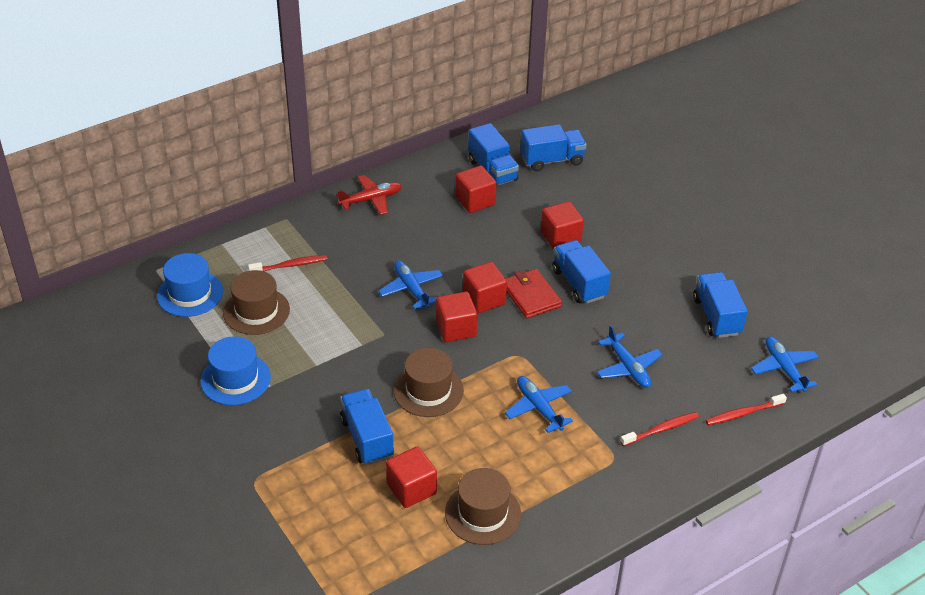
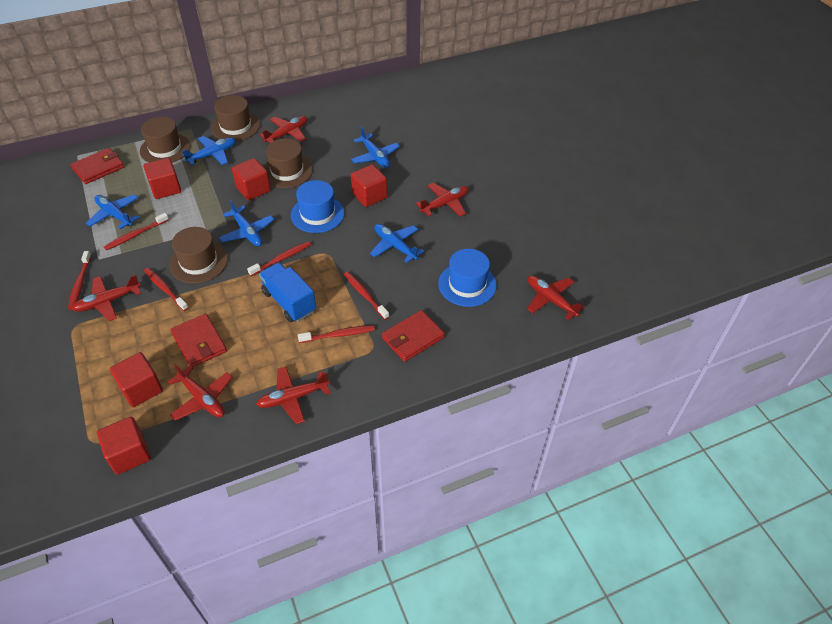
blue plane: 4 -> 5
blue truck: 5 -> 1
brown hat: 3 -> 4
red plane: 1 -> 6
red toothbrush: 3 -> 6
red wallet: 1 -> 3

